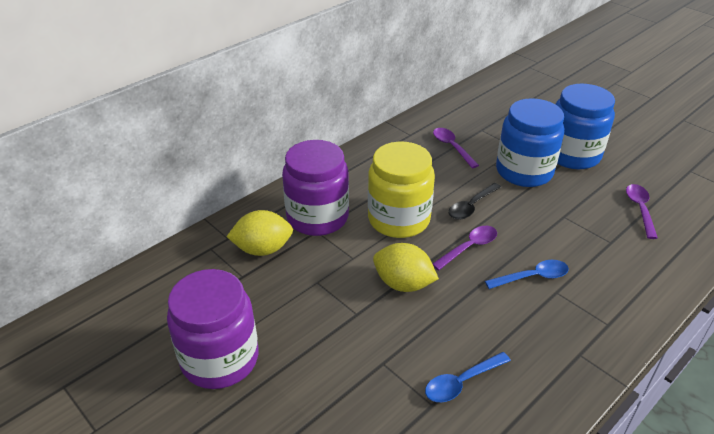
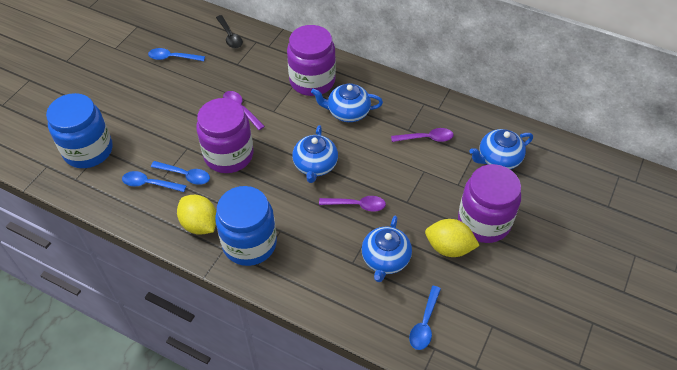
blue spoon: 2 -> 4
blue teapot: 0 -> 4
purple jar: 2 -> 3
yellow jar: 1 -> 0

